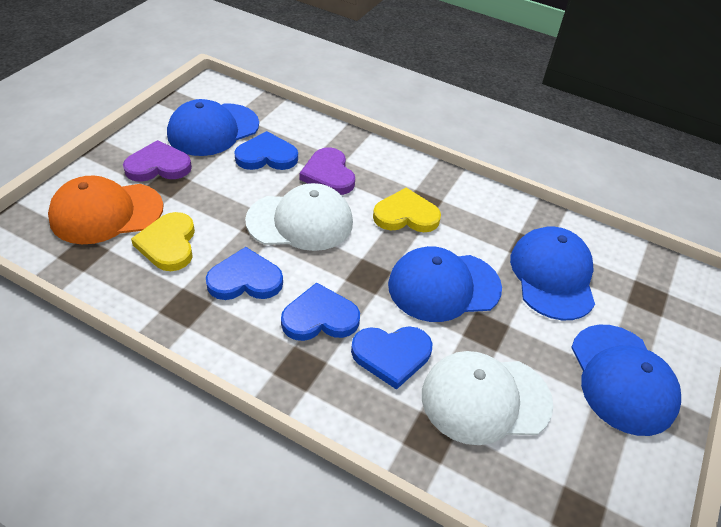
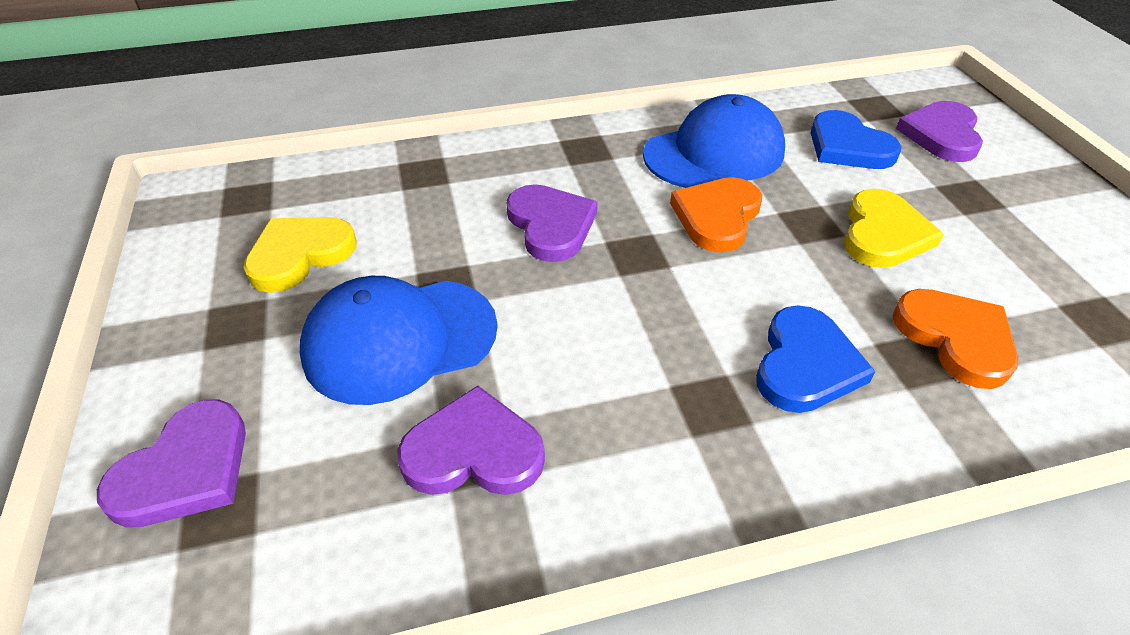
blue cap: 4 -> 2
blue heart: 4 -> 2
orange cap: 1 -> 0
orange heart: 0 -> 2
purple heart: 2 -> 4
white cap: 2 -> 0

